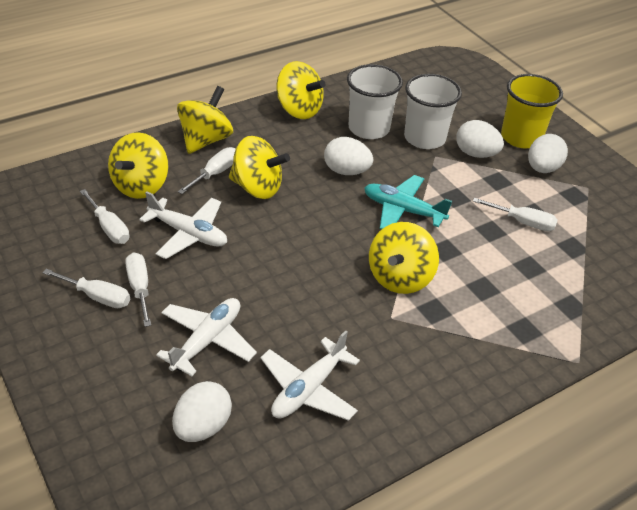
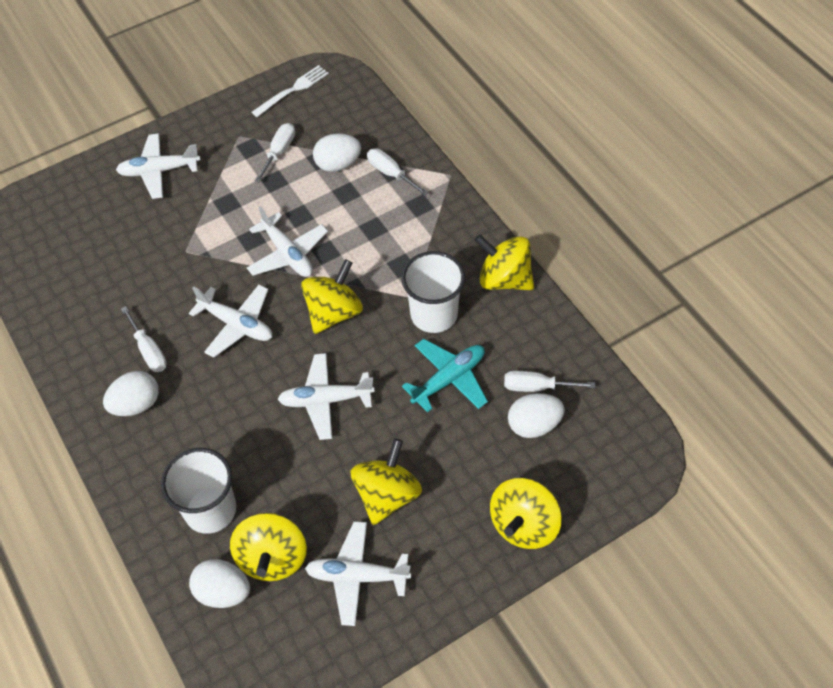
white fork: 0 -> 1
white plane: 3 -> 5
white screwdriver: 5 -> 4
yellow cup: 1 -> 0

